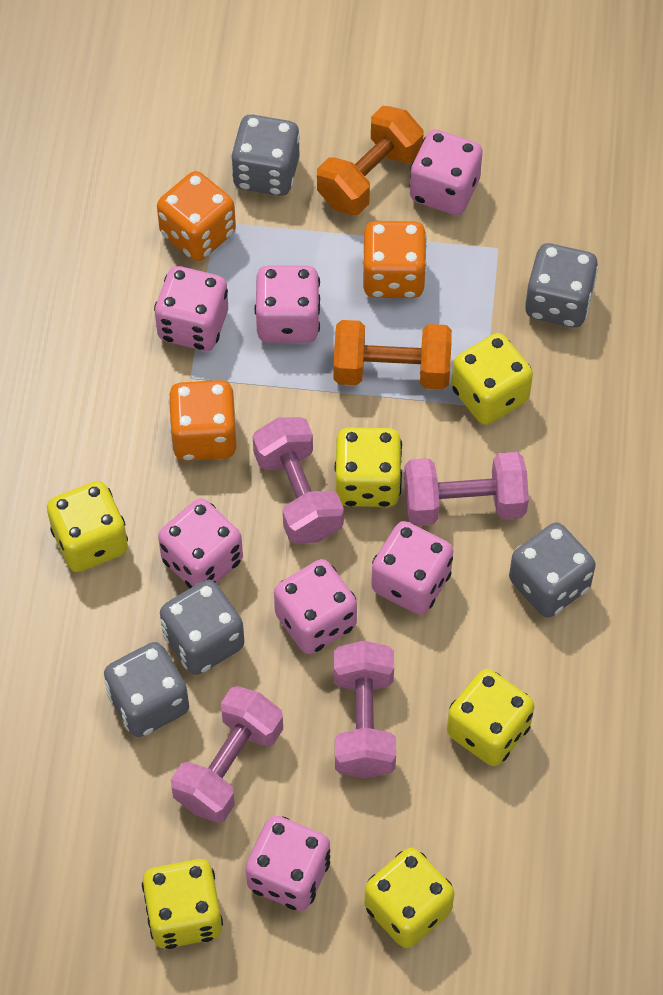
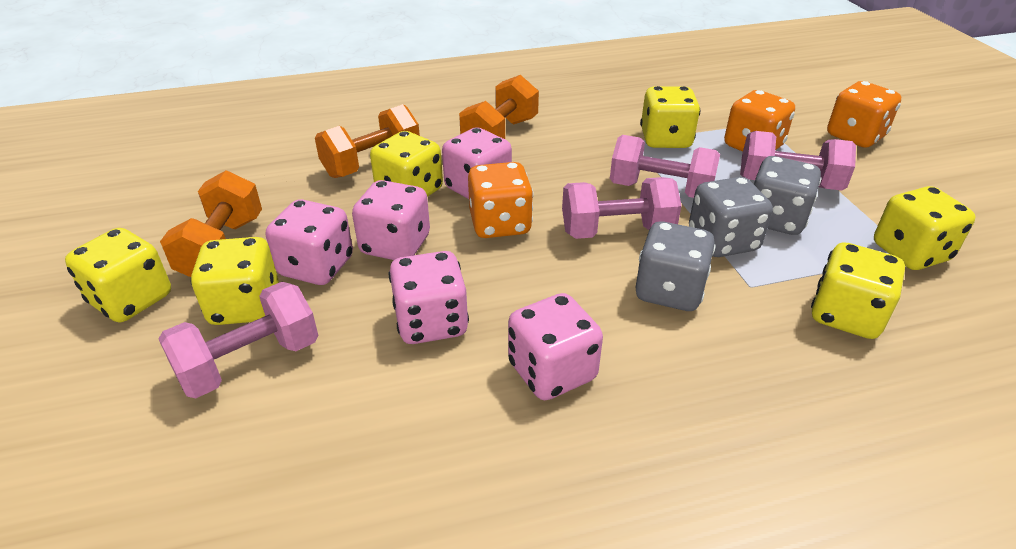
grey dice: 5 -> 3
orange dumbbell: 2 -> 3
pink dice: 7 -> 5

